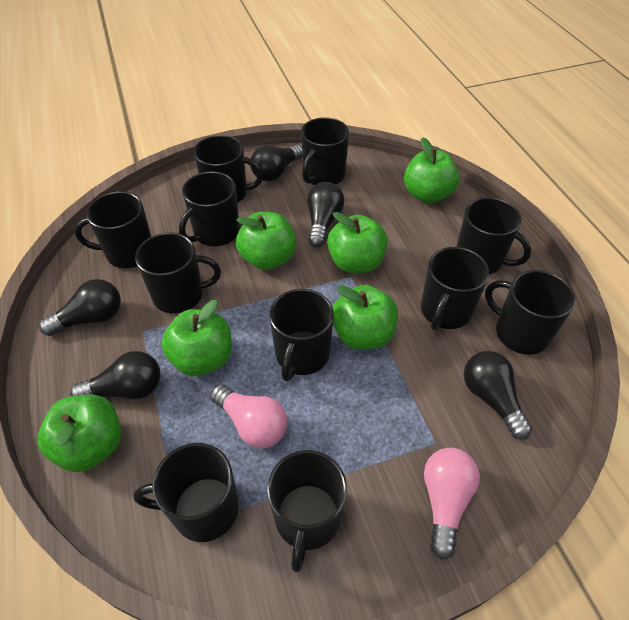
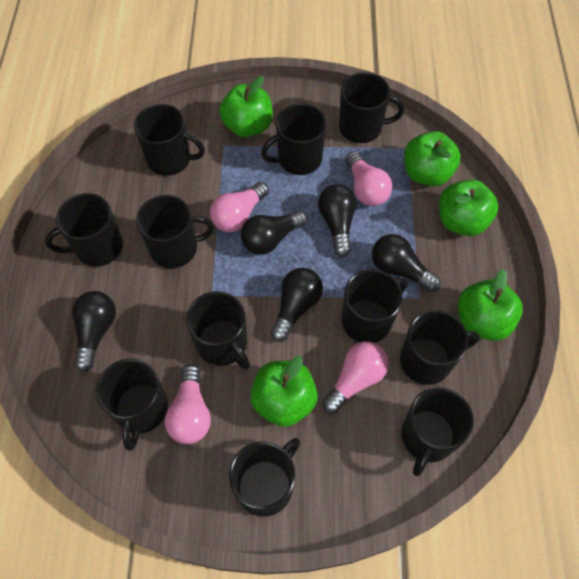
green apple: 6 -> 5
pink light bulb: 2 -> 4

